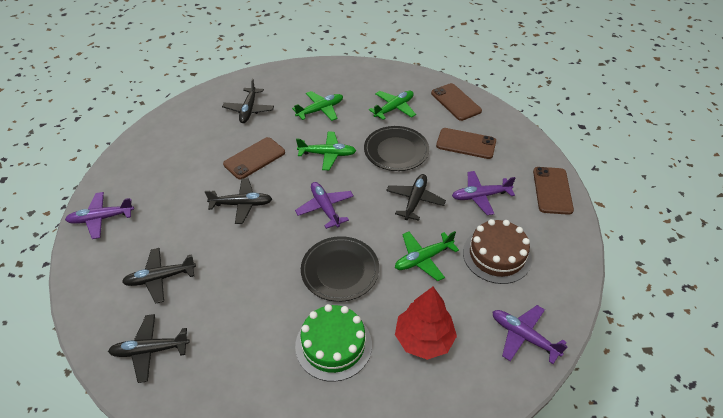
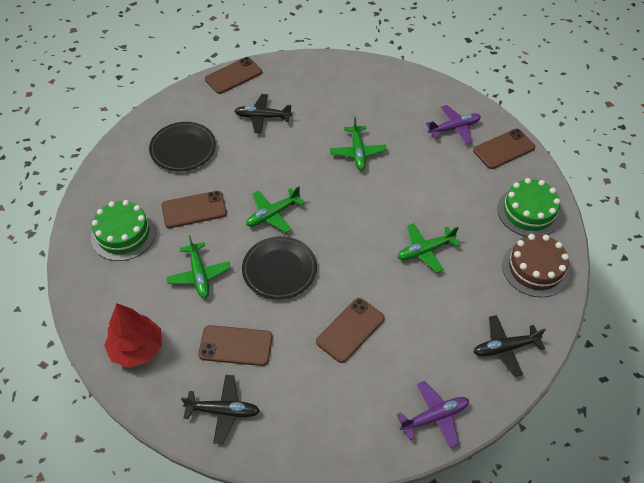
black plane: 5 -> 3
brown phone: 4 -> 5
green cake: 1 -> 2
purple plane: 4 -> 2

